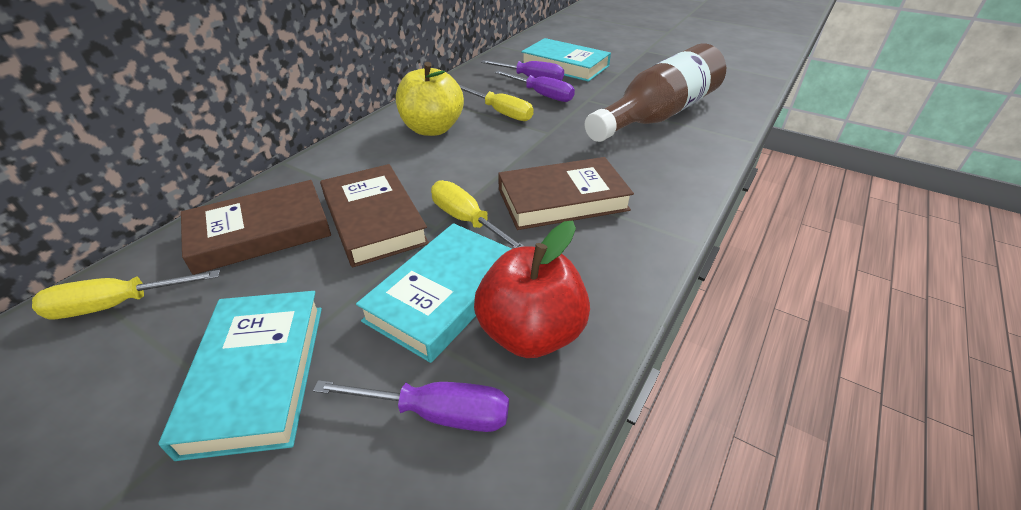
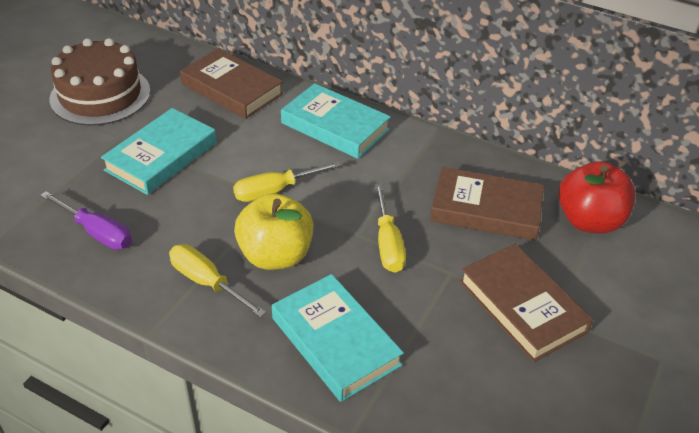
brown bottle: 1 -> 0
brown cake: 0 -> 1
purple screwdriver: 3 -> 1

